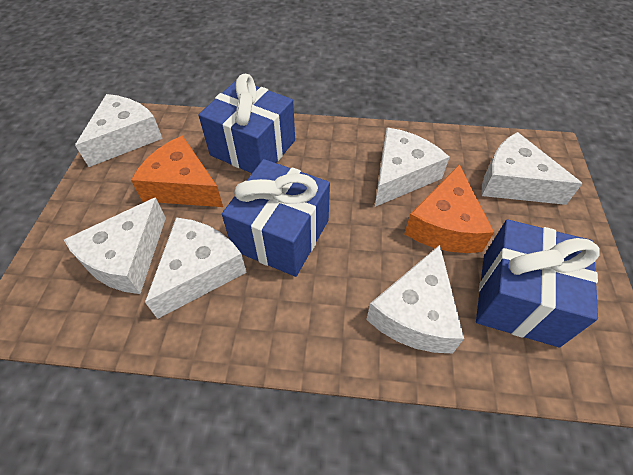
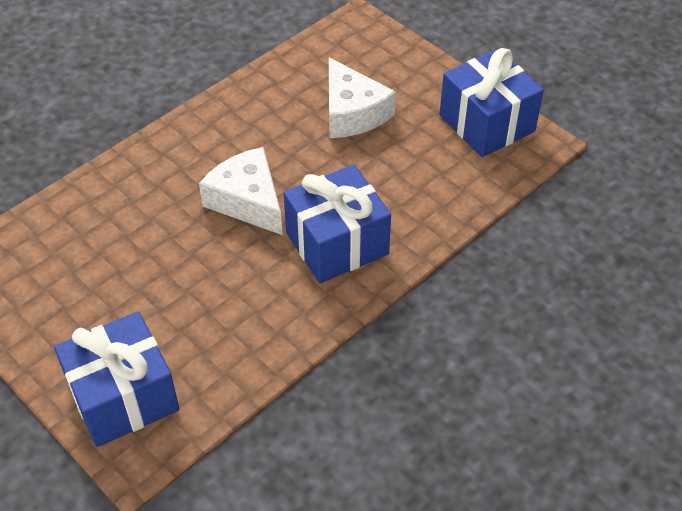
orange cheese: 2 -> 0
white cheese: 6 -> 2

